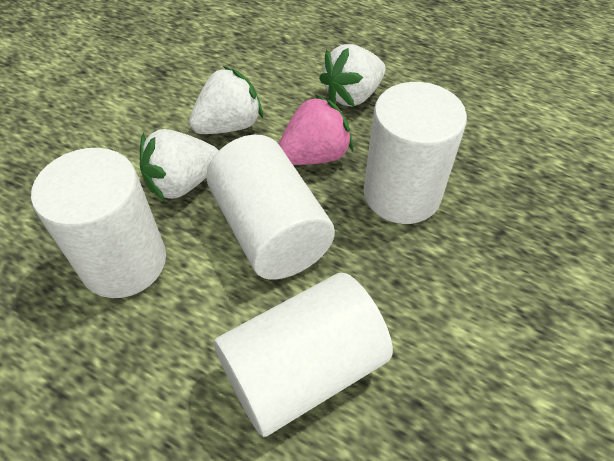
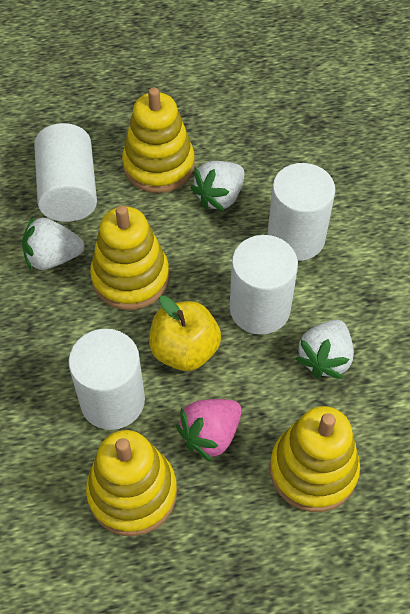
yellow apple: 0 -> 1
yellow stacking toy: 0 -> 4

